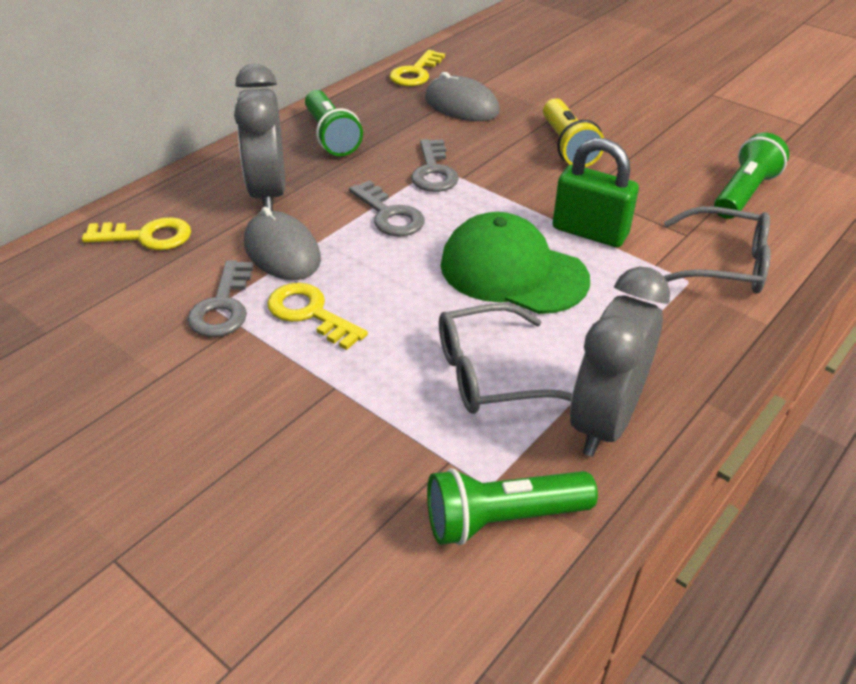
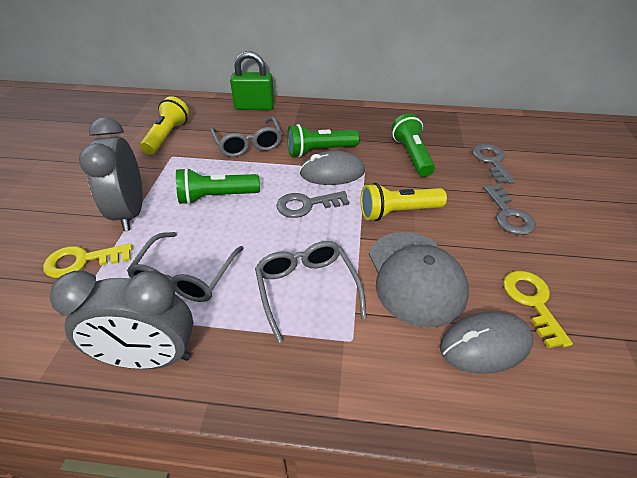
green cap: 1 -> 0
grey cap: 0 -> 1
grey glasses: 2 -> 3
yellow flashlight: 1 -> 2
yellow key: 3 -> 2

